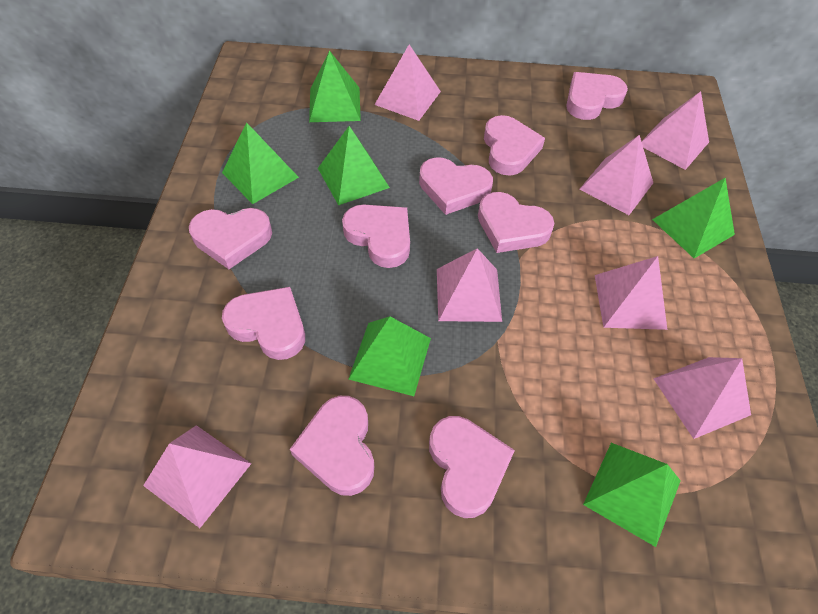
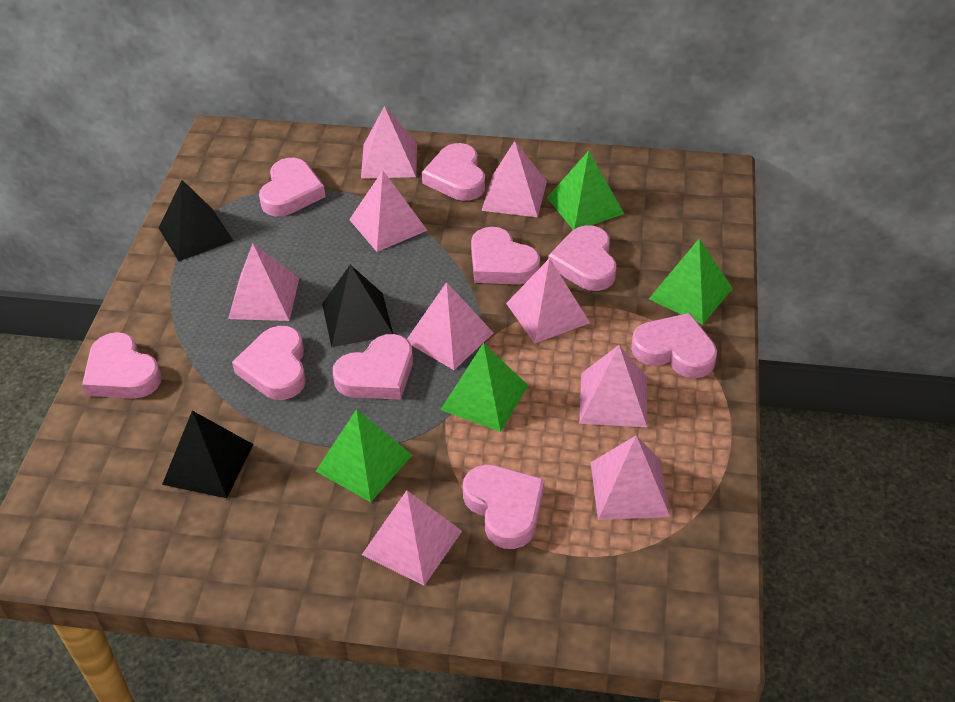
black pyramid: 0 -> 3
green pyramid: 6 -> 4
pink pyramid: 7 -> 9

